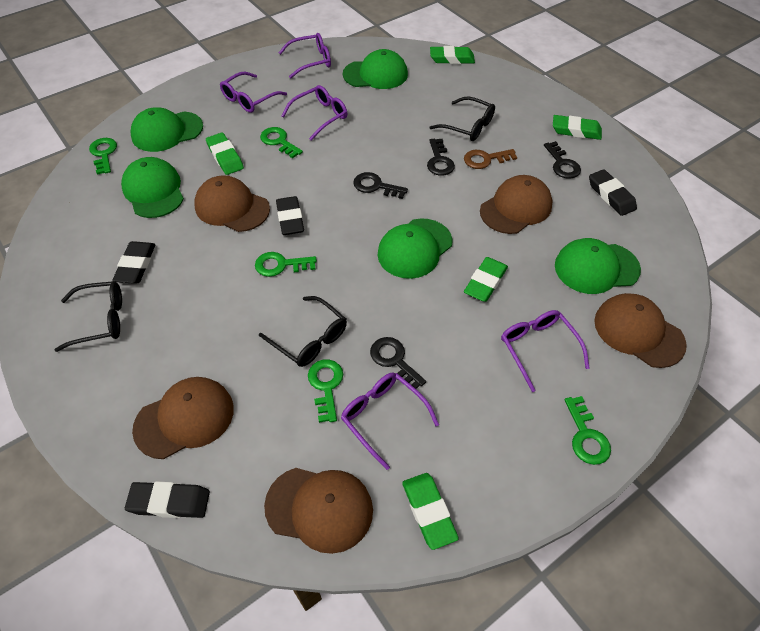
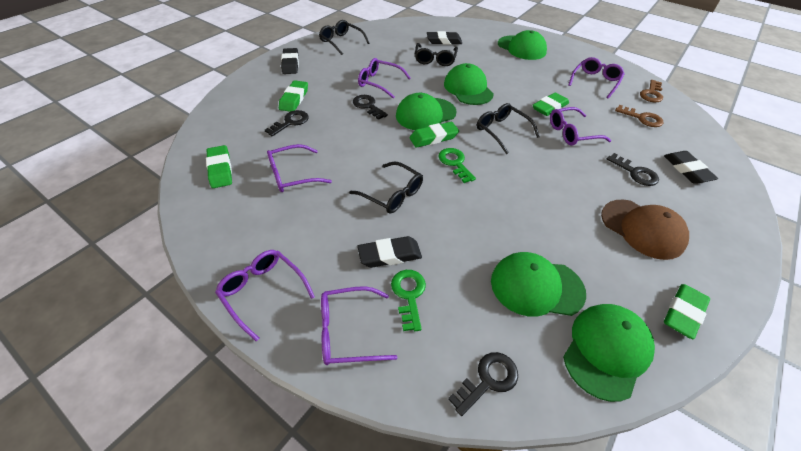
black glasses: 3 -> 4
brown cap: 5 -> 1
brown key: 1 -> 2
green key: 5 -> 2
purple glasses: 5 -> 6

